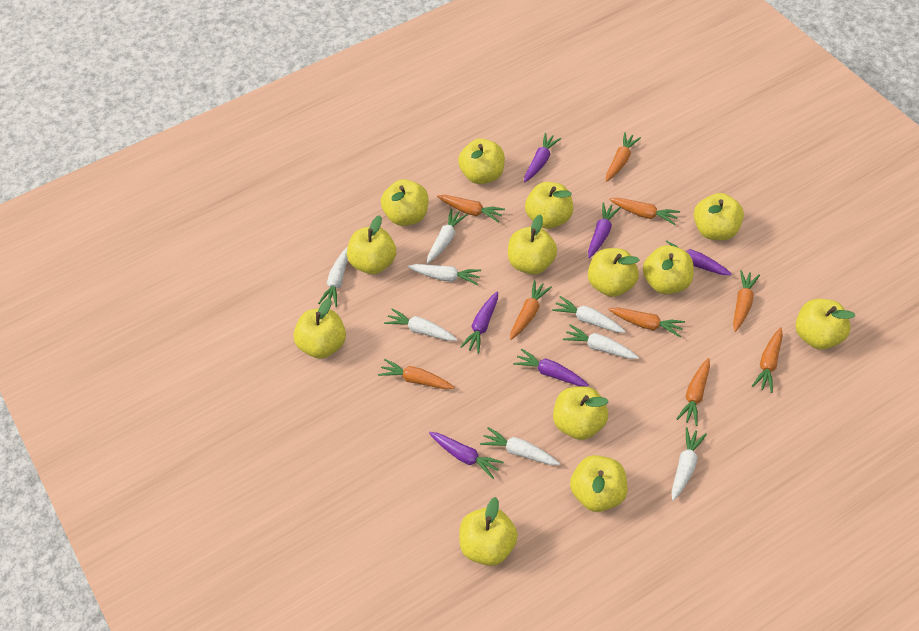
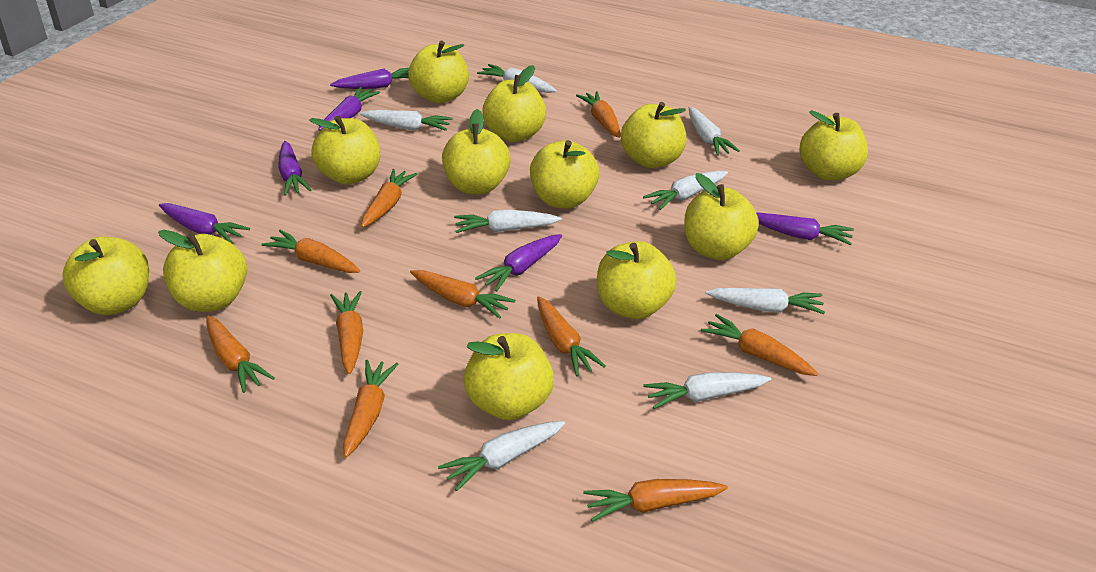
orange carrot: 9 -> 10
yellow apple: 13 -> 12

